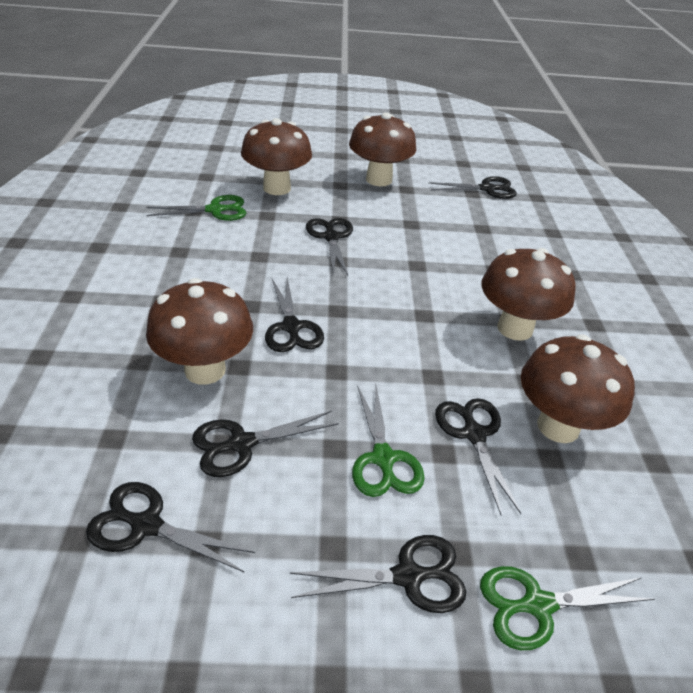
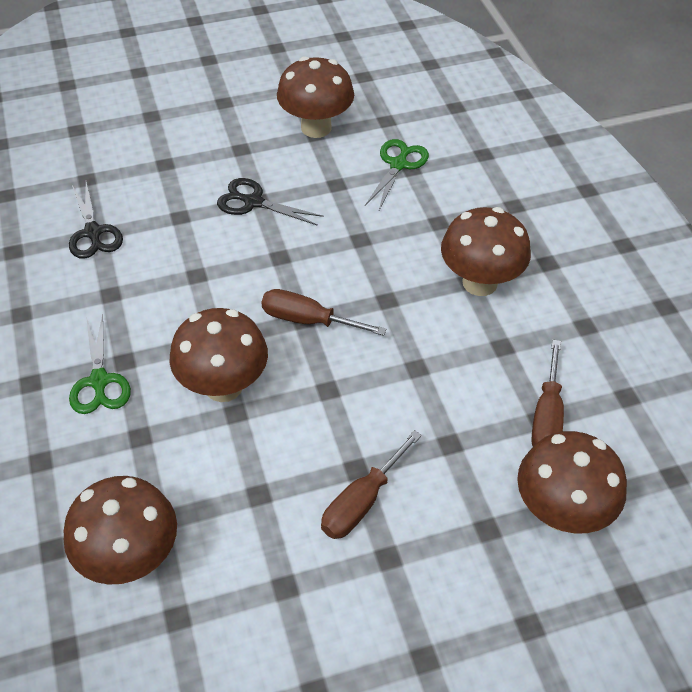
black scissors: 7 -> 2
brown screwdriver: 0 -> 3
green scissors: 3 -> 2

